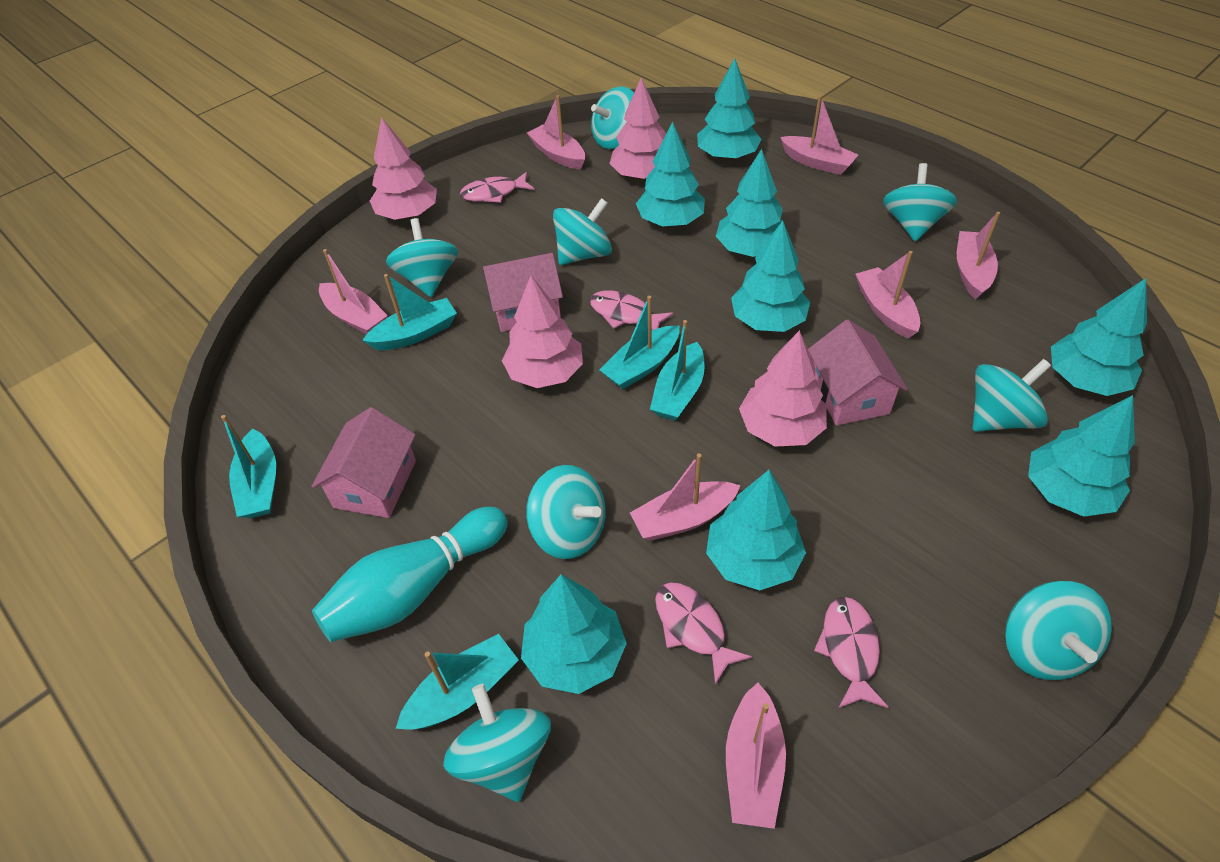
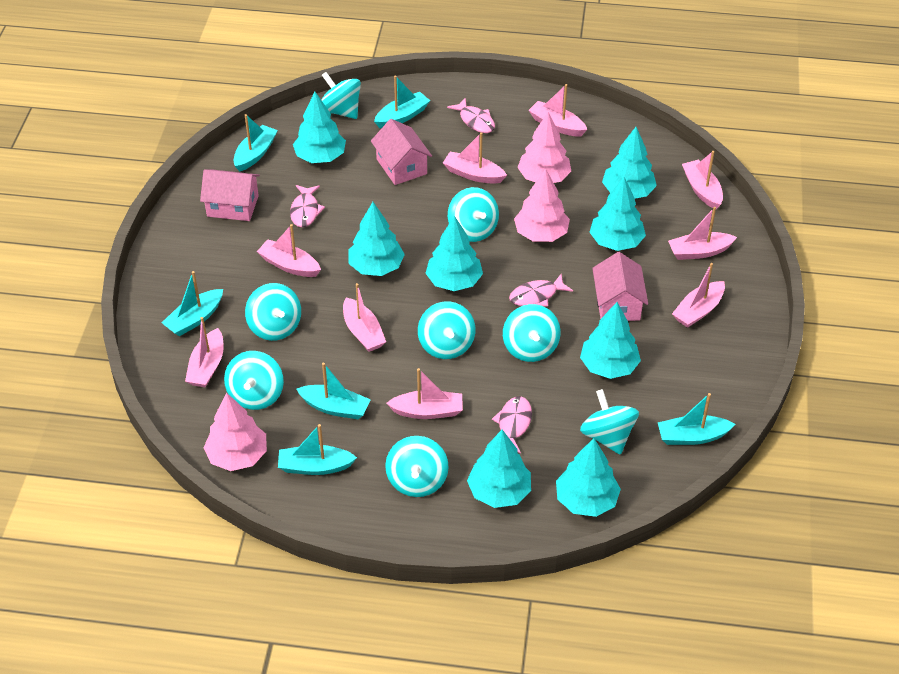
pink boat: 7 -> 9
pink tree: 4 -> 3
turquoise boat: 5 -> 6
turquoise bowling pin: 1 -> 0

